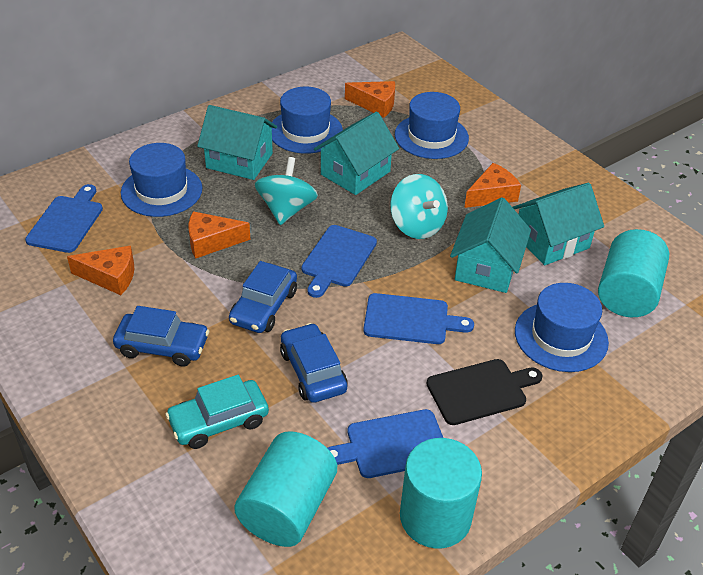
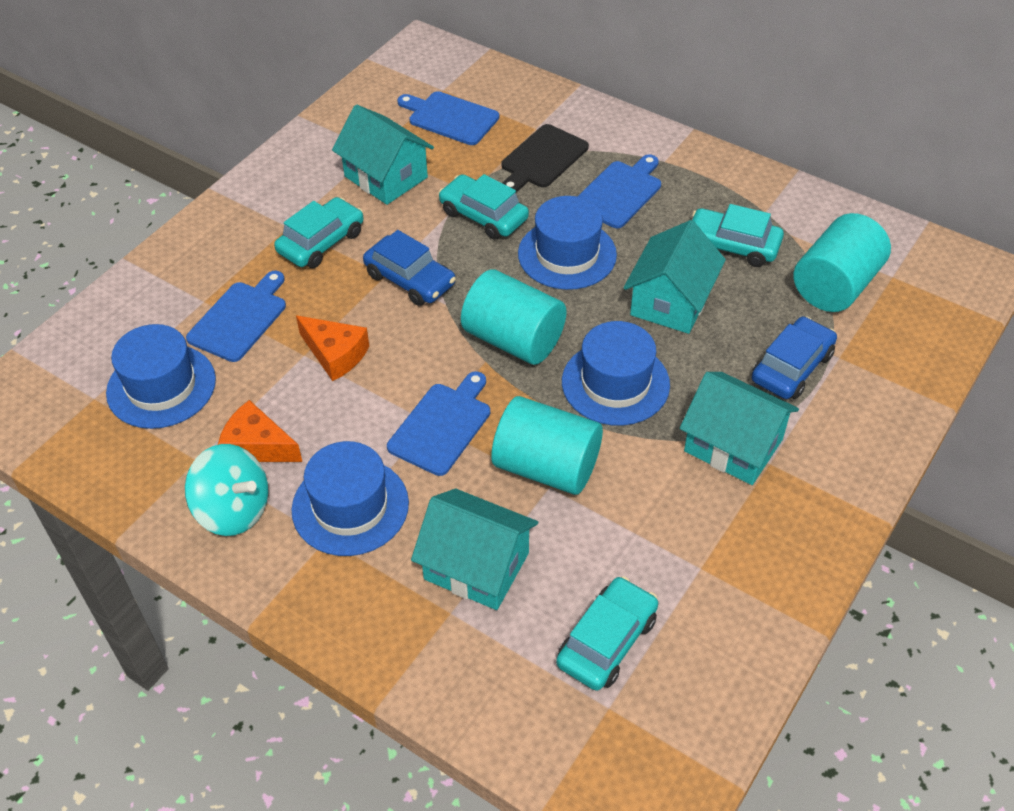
blue car: 3 -> 2
orange cheese: 4 -> 2
turquoise car: 1 -> 4
turquoise spinning top: 2 -> 1

